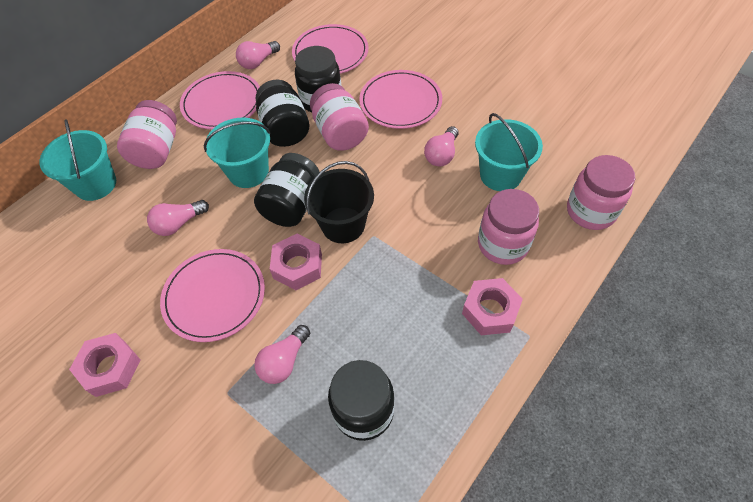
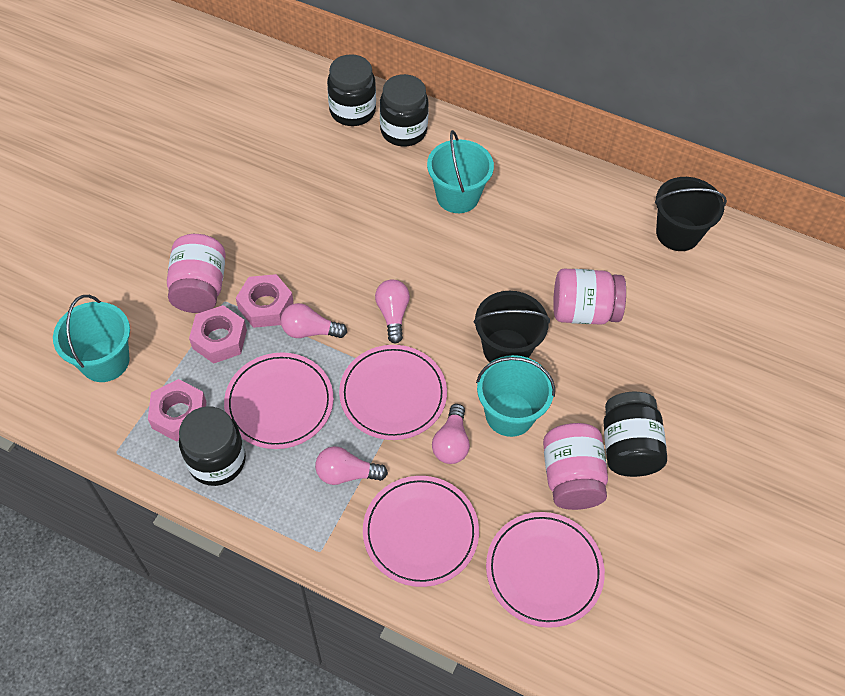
black bucket: 1 -> 2
pink jar: 4 -> 3

